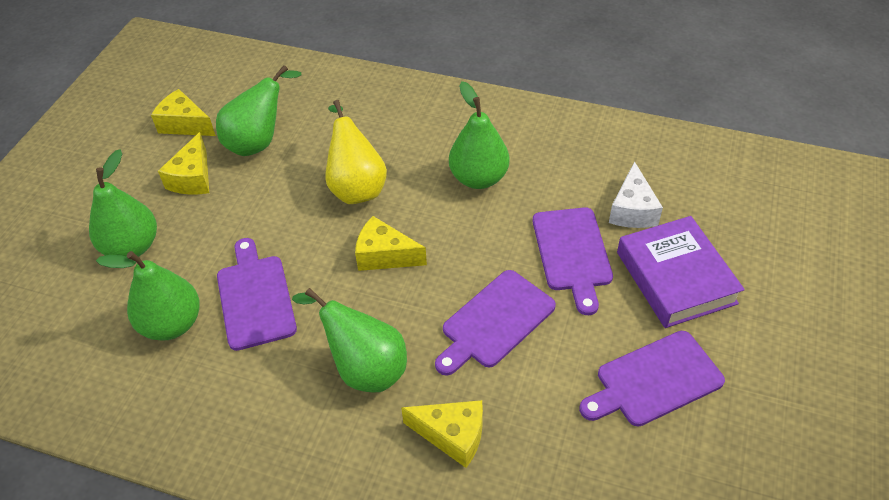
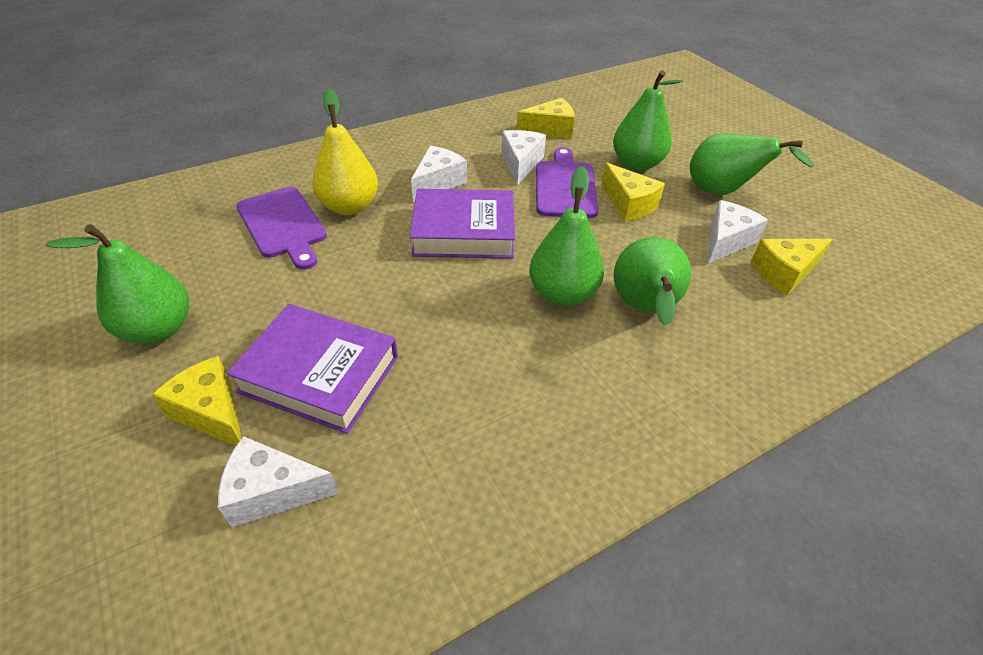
purple book: 1 -> 2
purple cutting board: 4 -> 2
white cheese: 1 -> 4

